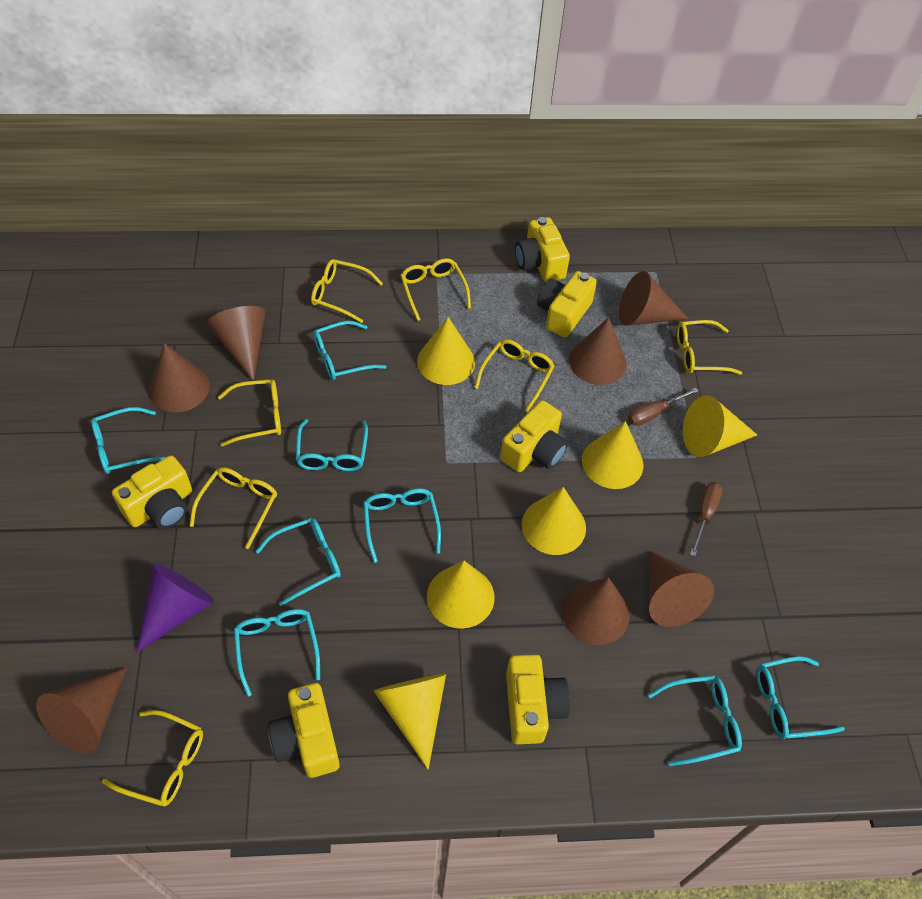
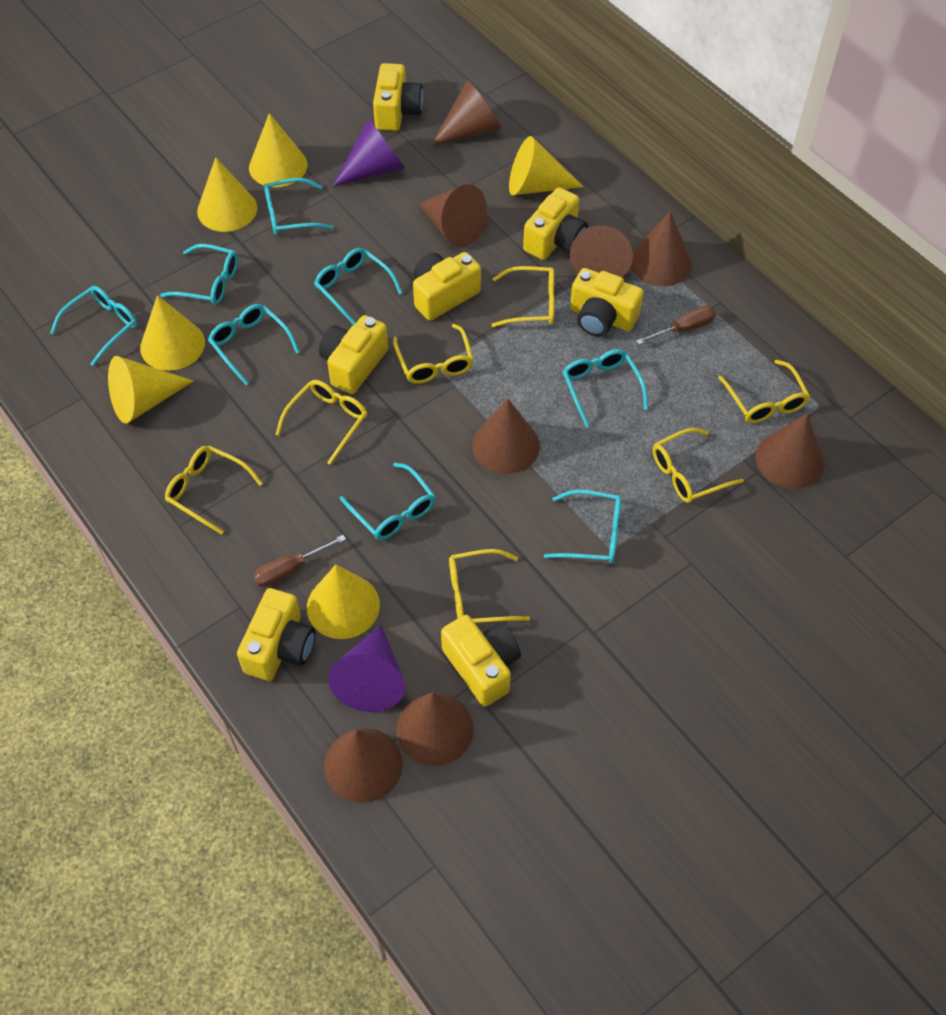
brown cone: 7 -> 8
purple cone: 1 -> 2
yellow camera: 6 -> 7

